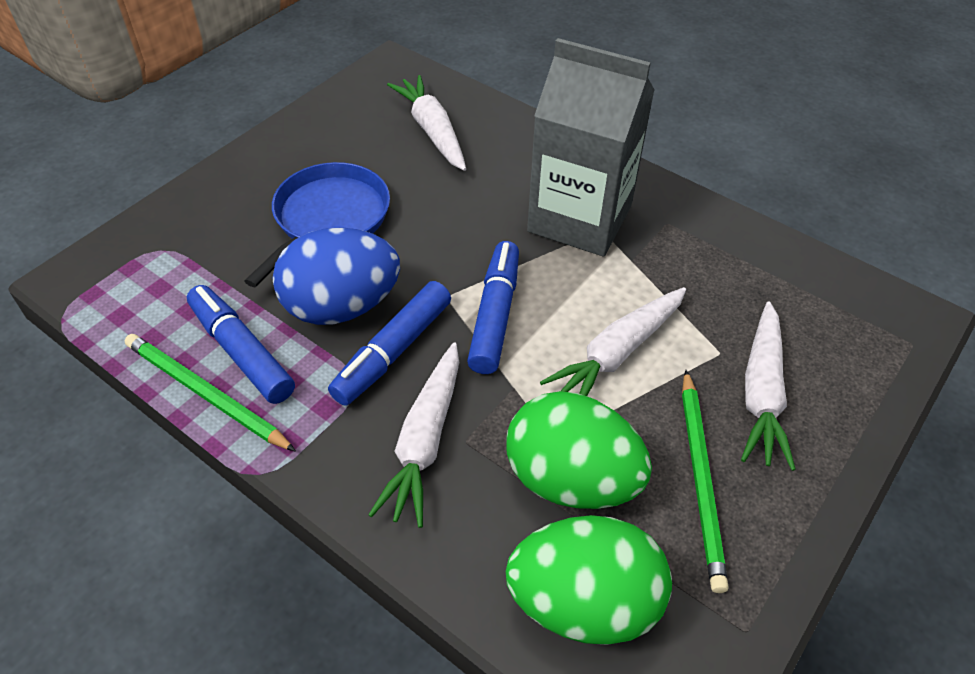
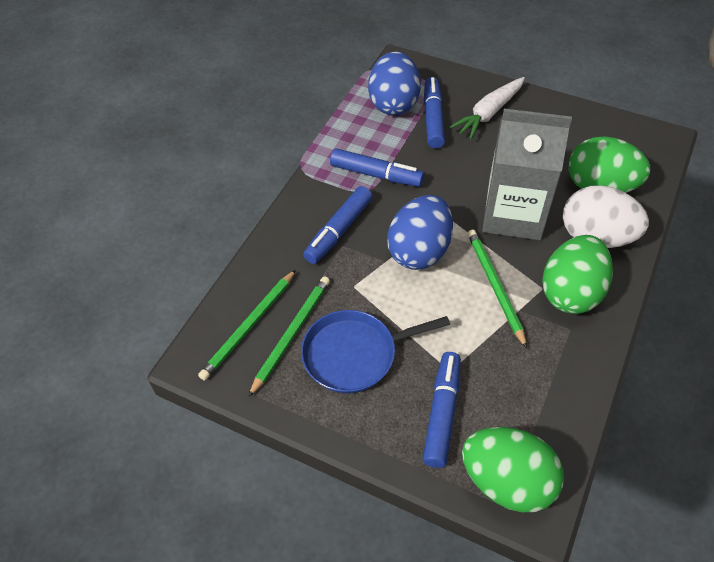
blue egg: 1 -> 2
blue marker: 3 -> 4
green egg: 2 -> 3
green pencil: 2 -> 3
white carrot: 4 -> 1
white egg: 0 -> 1

